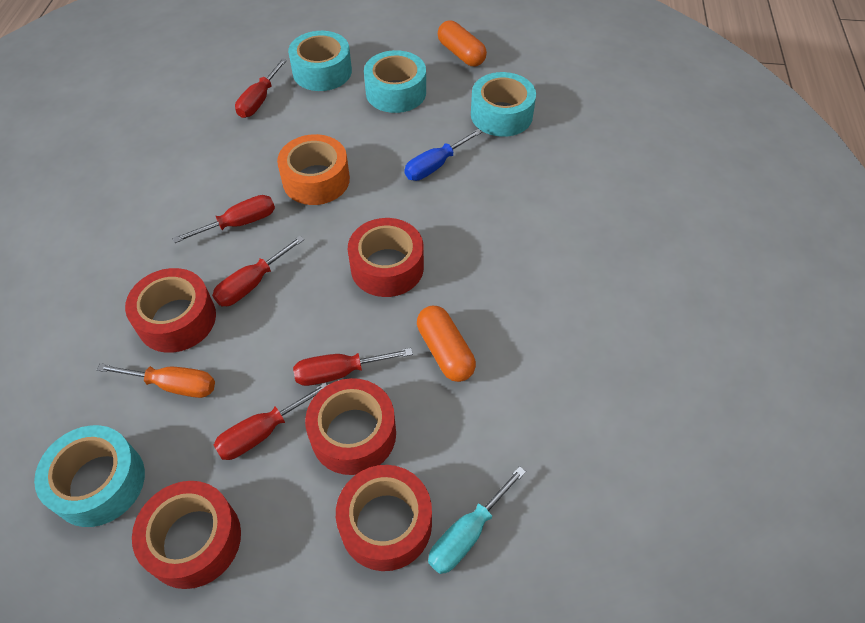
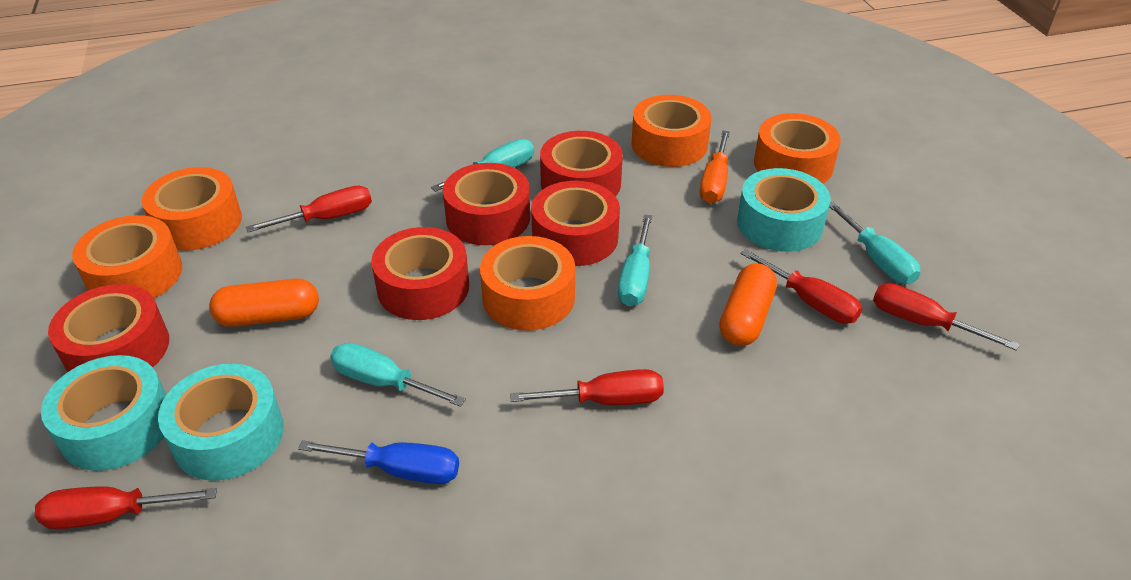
orange tape: 1 -> 5
turquoise screwdriver: 1 -> 4
turquoise tape: 4 -> 3

